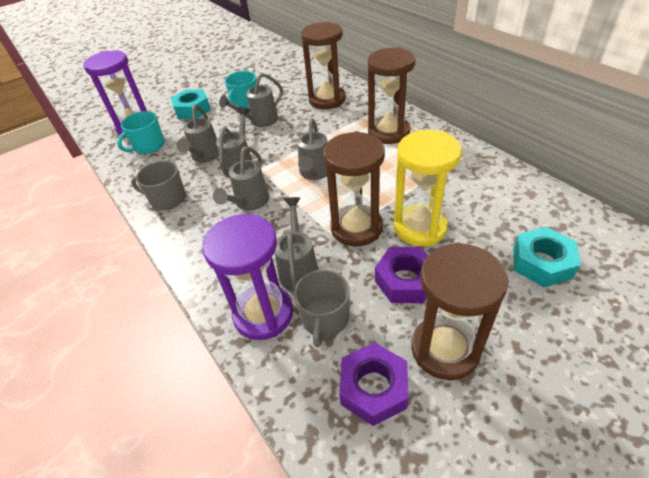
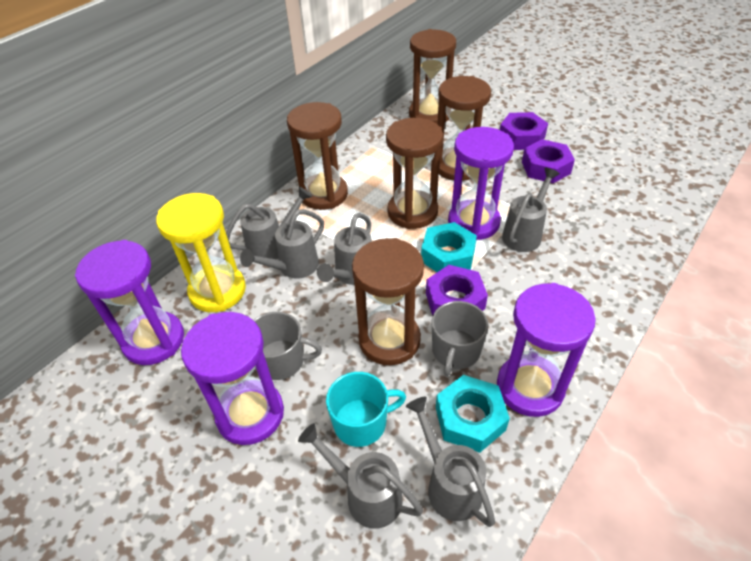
brown hourglass: 4 -> 5
purple hourglass: 2 -> 4
purple nut: 2 -> 3
turquoise mug: 2 -> 1

